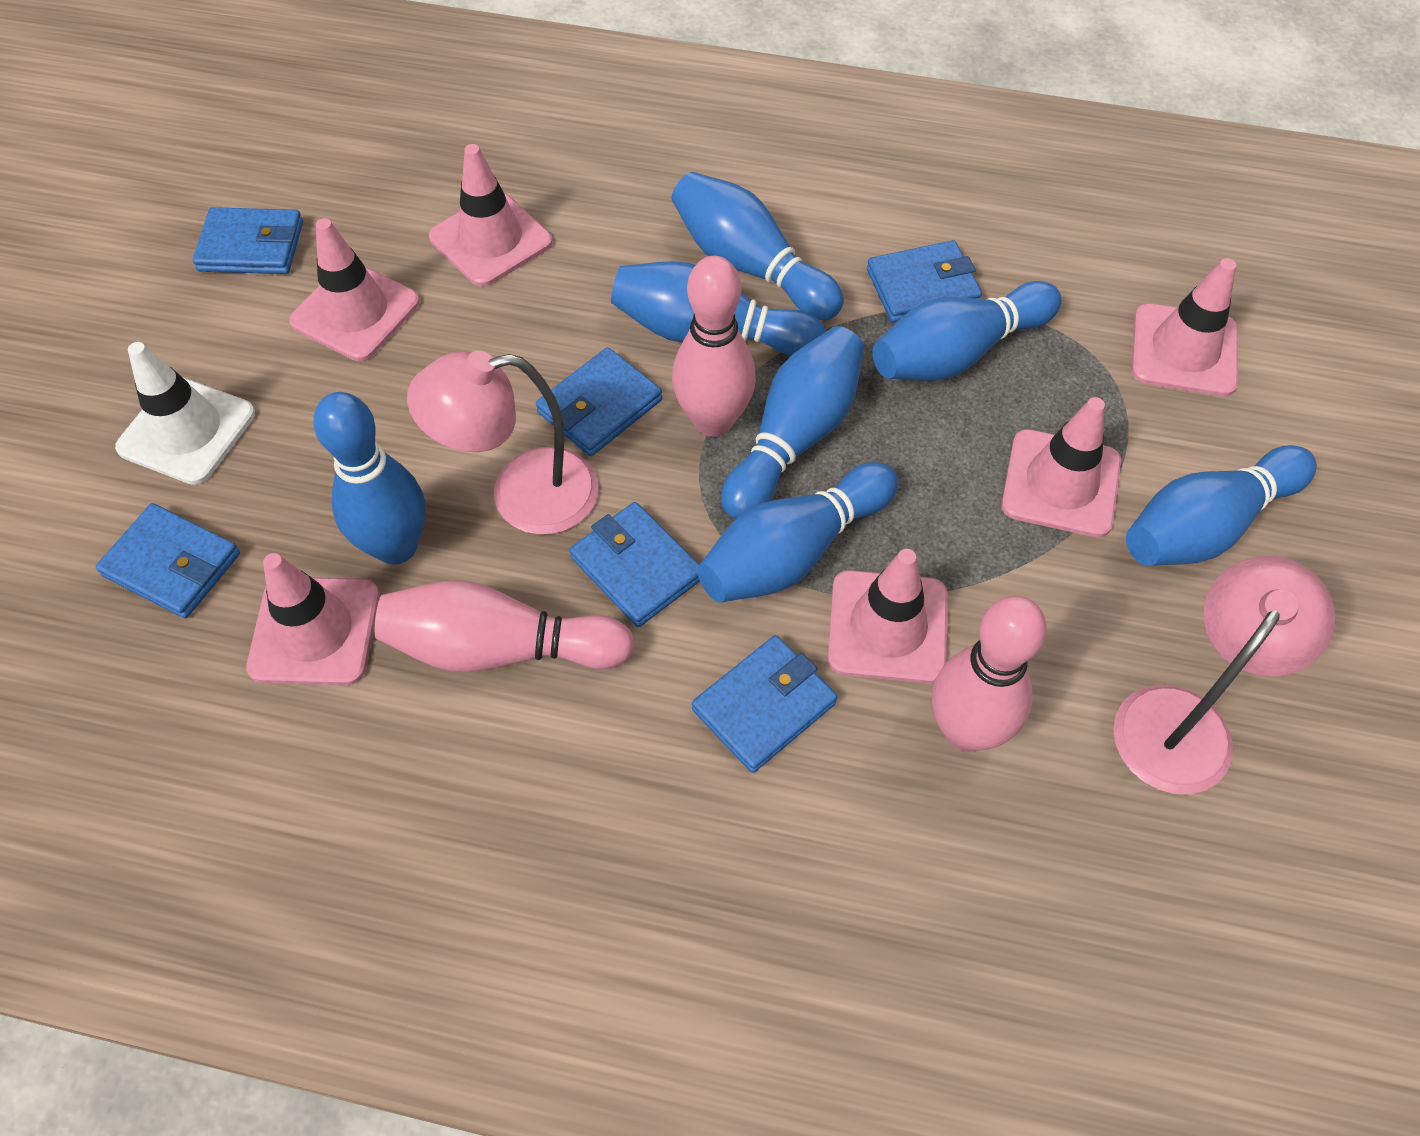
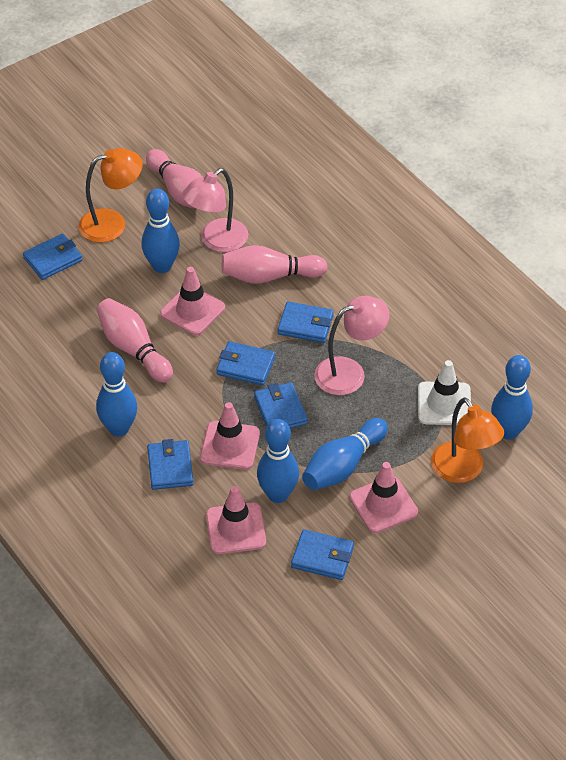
blue bowling pin: 7 -> 5
orange lamp: 0 -> 2
pink traffic cone: 6 -> 4

